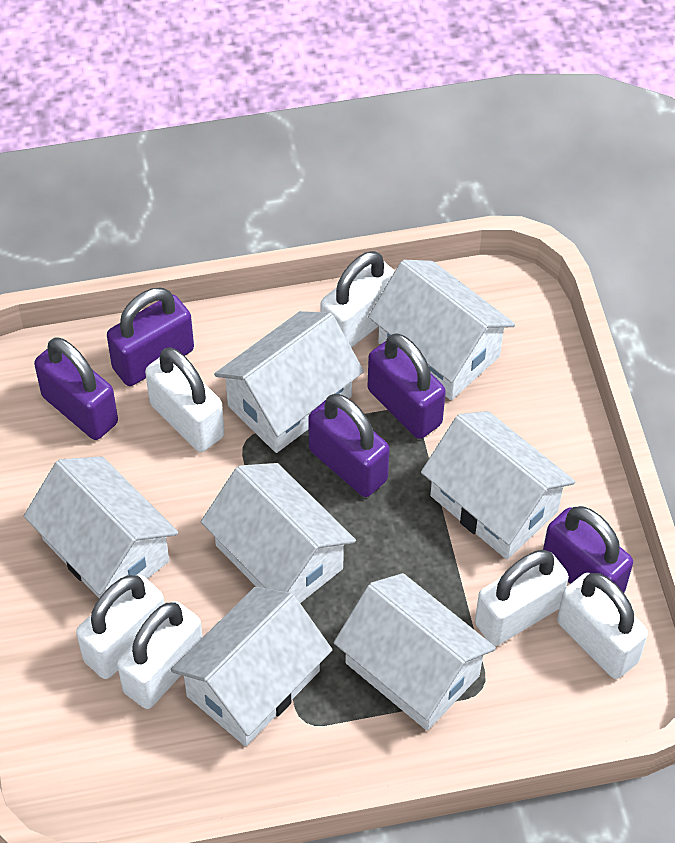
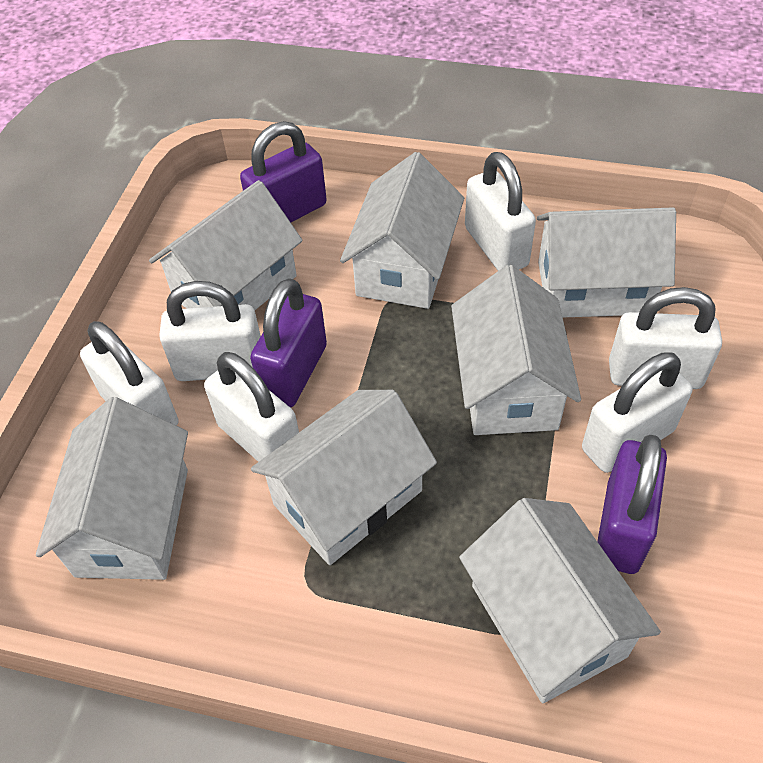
purple padlock: 5 -> 3

